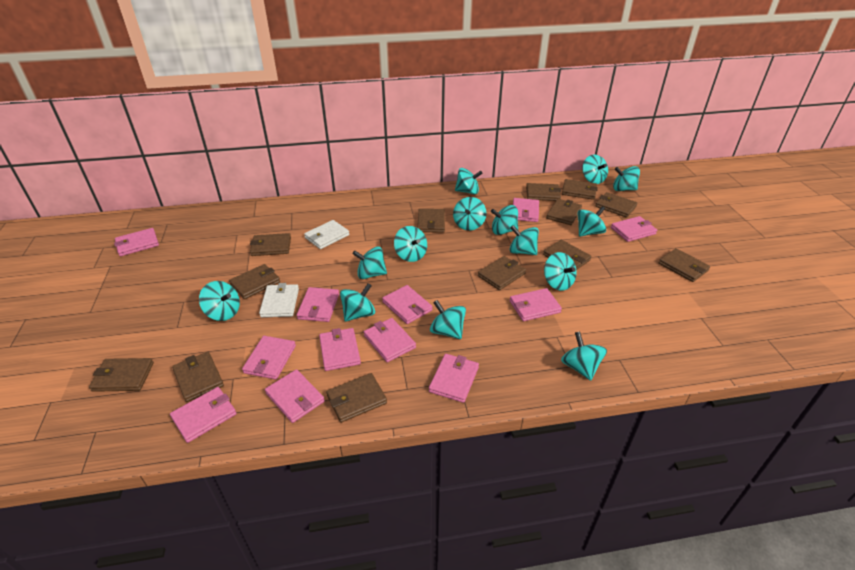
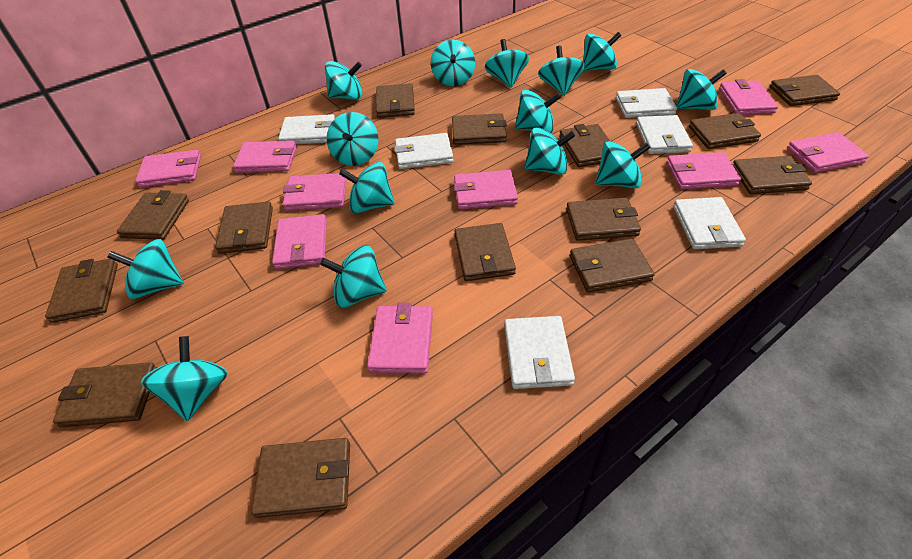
brown wallet: 13 -> 14
pink wallet: 12 -> 9
white wallet: 2 -> 6

